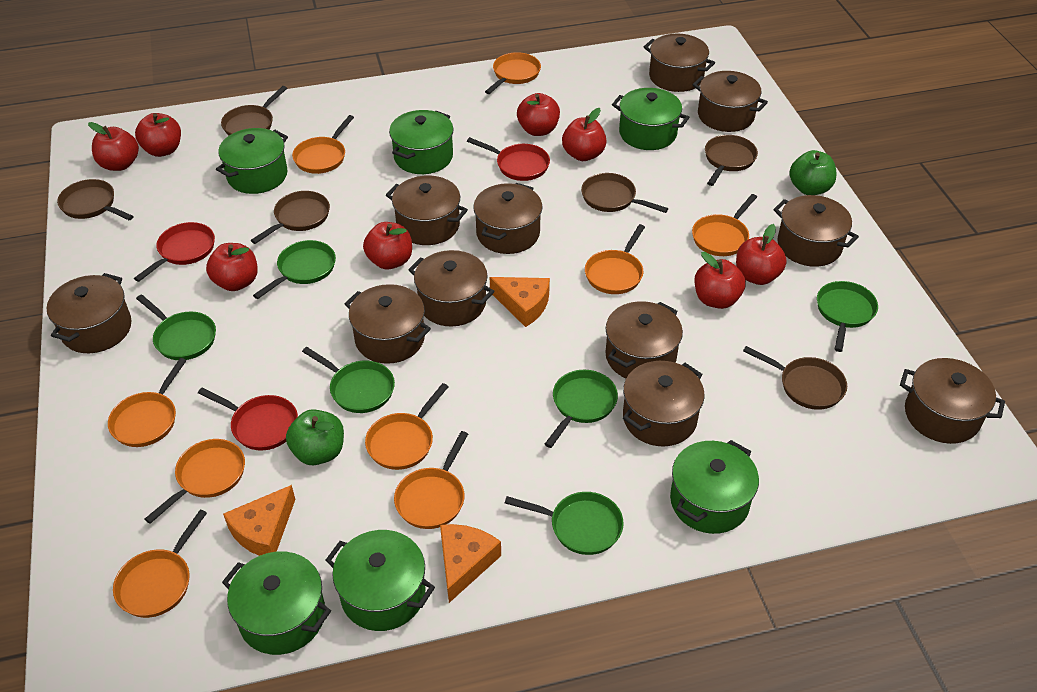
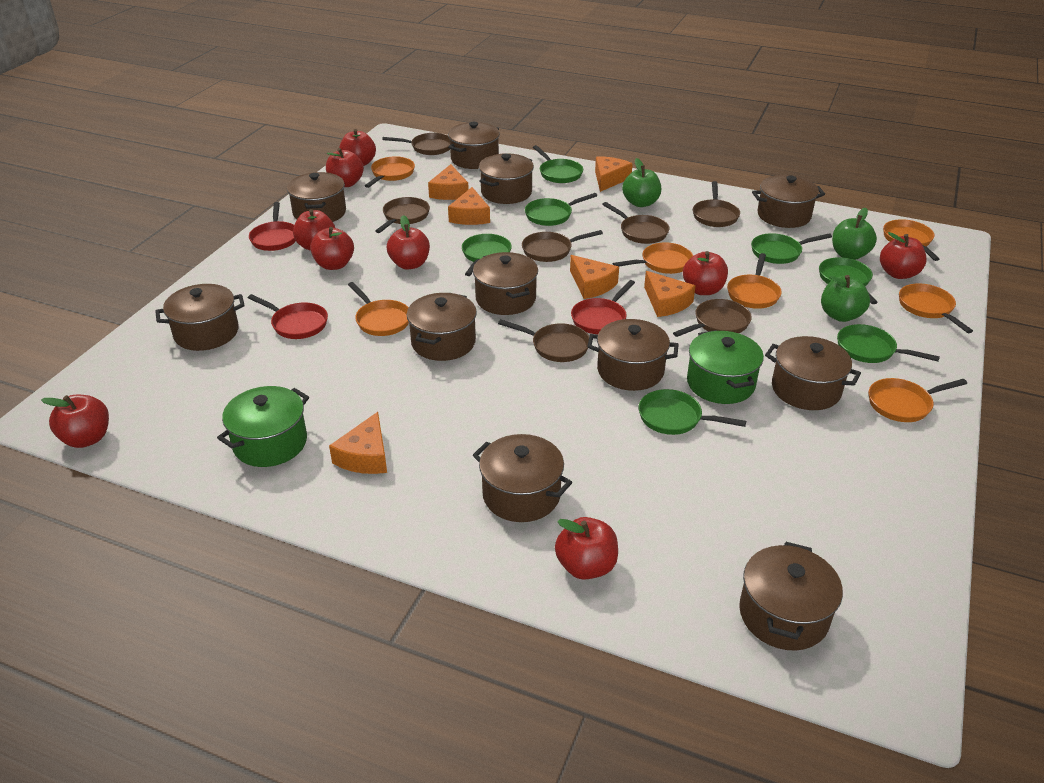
brown pan: 6 -> 7
green apple: 2 -> 3
green pan: 6 -> 7
green pot: 6 -> 2
orange cheese: 3 -> 6
orange pan: 9 -> 7
red apple: 8 -> 9

